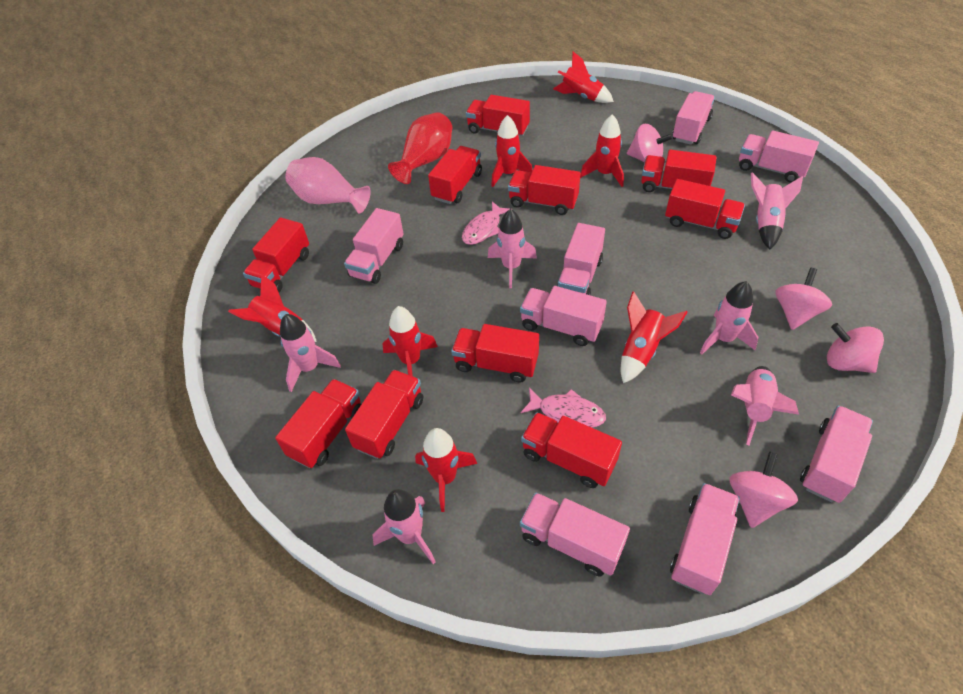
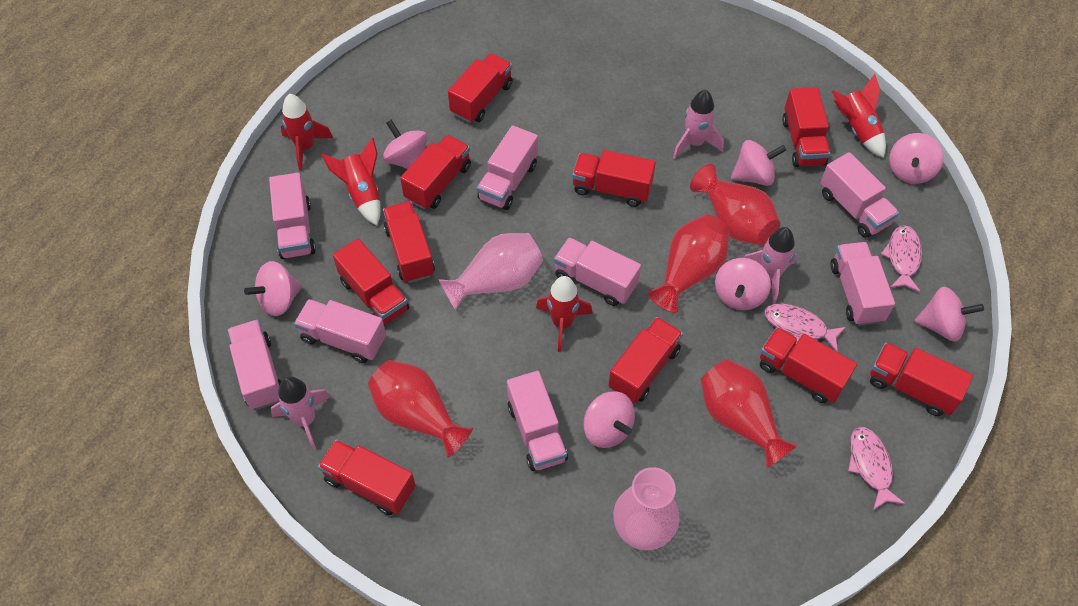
pink fish: 2 -> 3
pink rocket: 6 -> 3
pink spinning top: 4 -> 7
pink vase: 1 -> 2
red rocket: 7 -> 4
red vase: 1 -> 4

